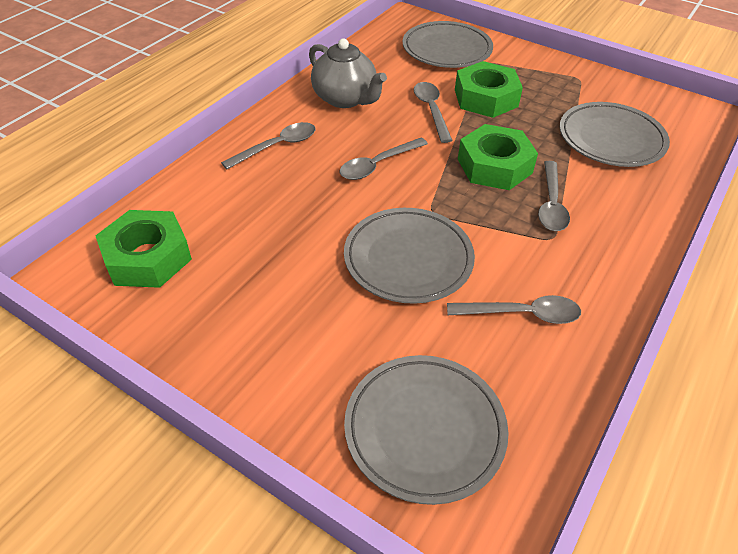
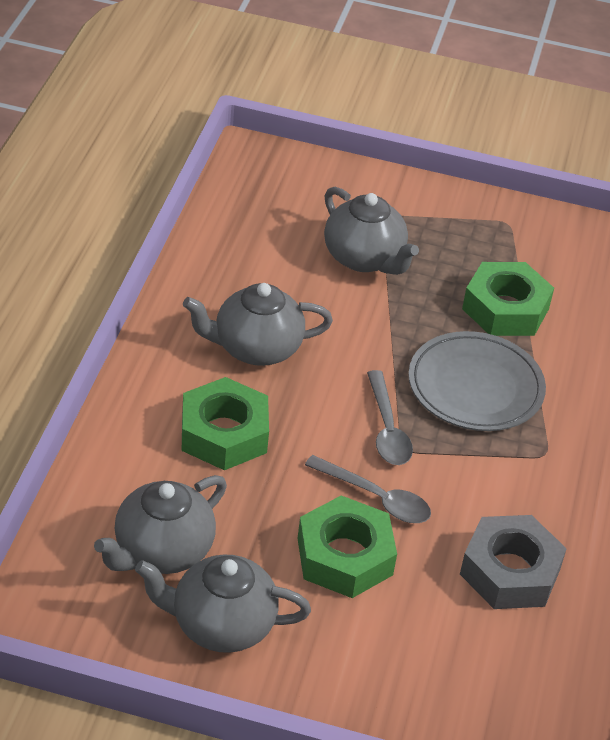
grey nut: 0 -> 1
grey plate: 4 -> 1
grey spoon: 5 -> 2
grey teapot: 1 -> 4

